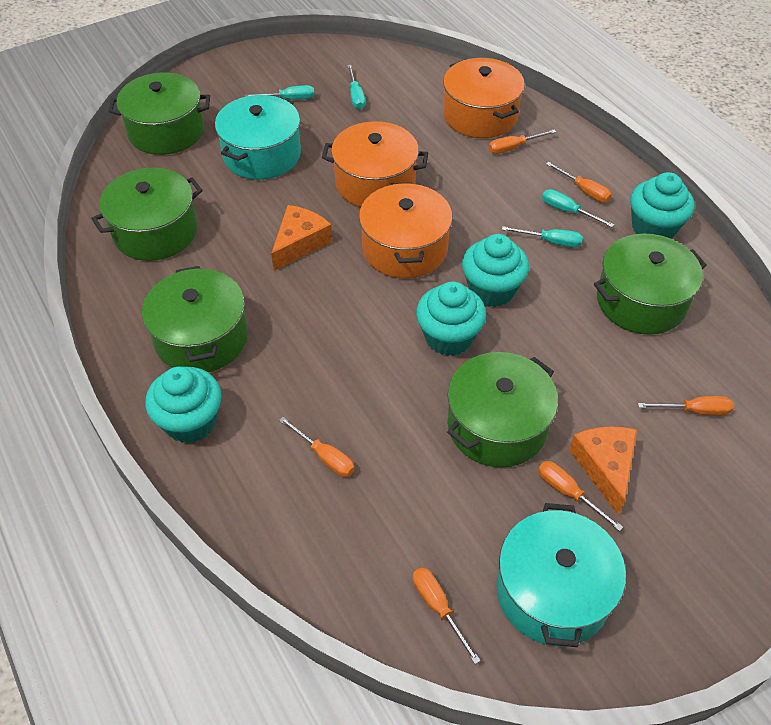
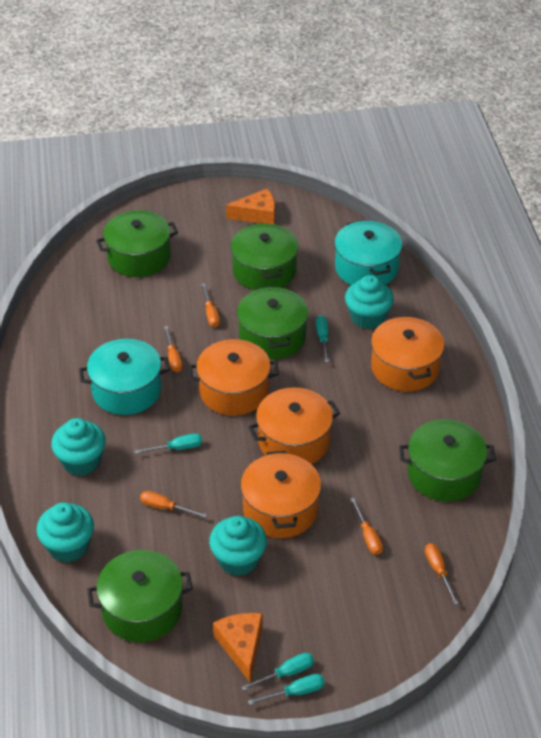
orange pot: 3 -> 4
orange screwdriver: 6 -> 5

